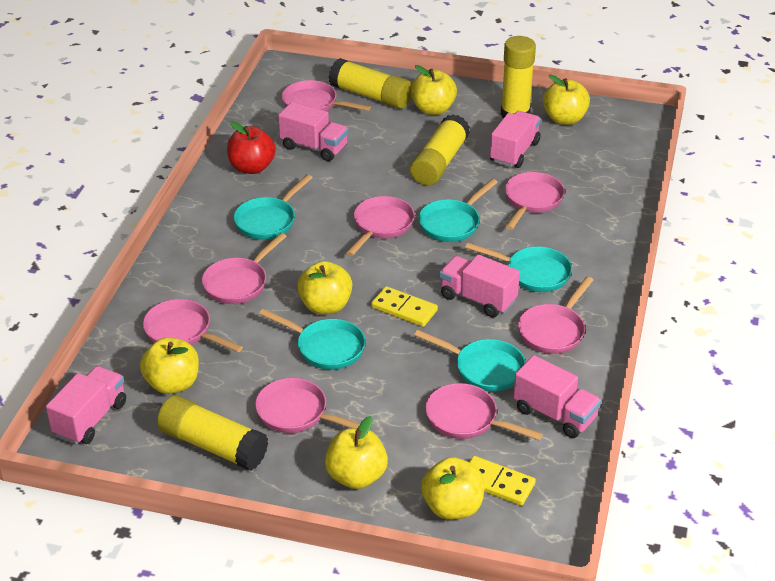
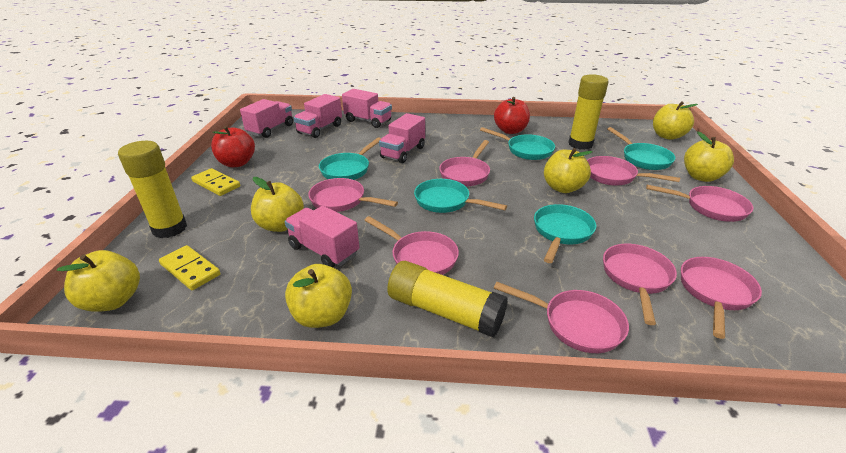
red apple: 1 -> 2
yellow glue stick: 4 -> 3

